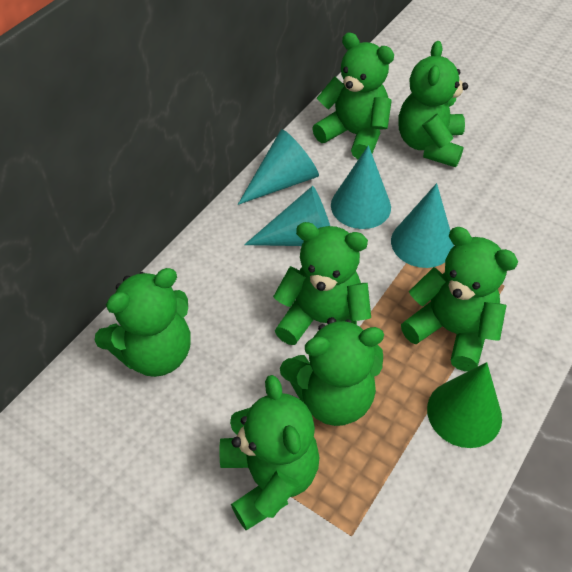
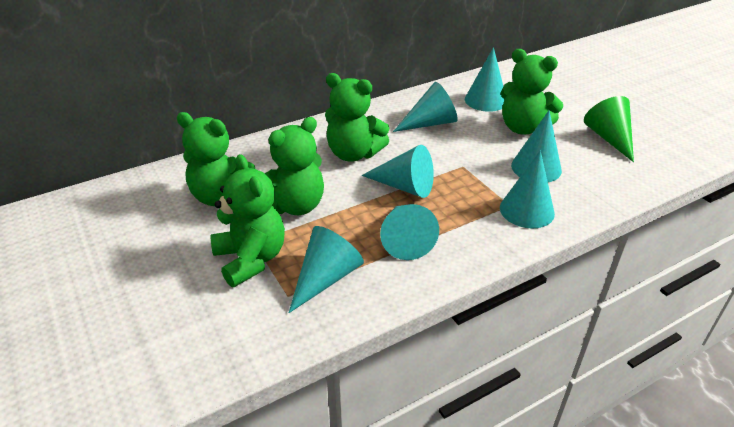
green teddy bear: 7 -> 5
turquoise cone: 4 -> 7

